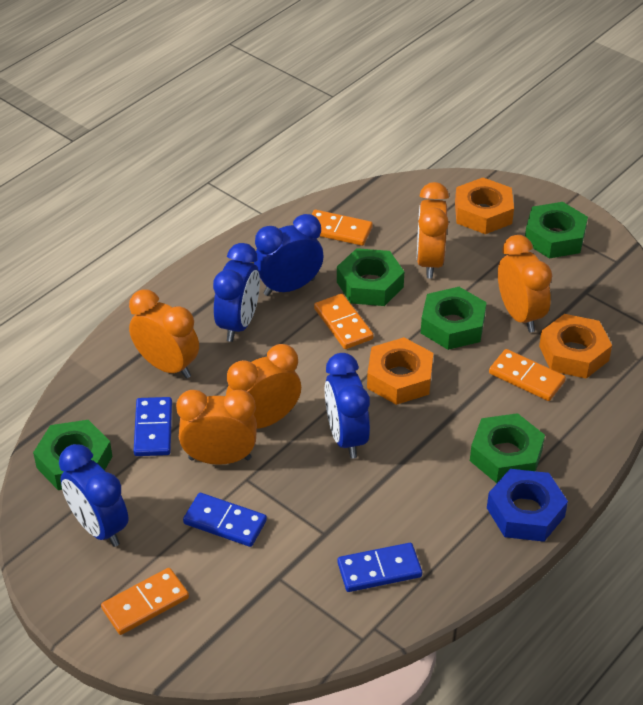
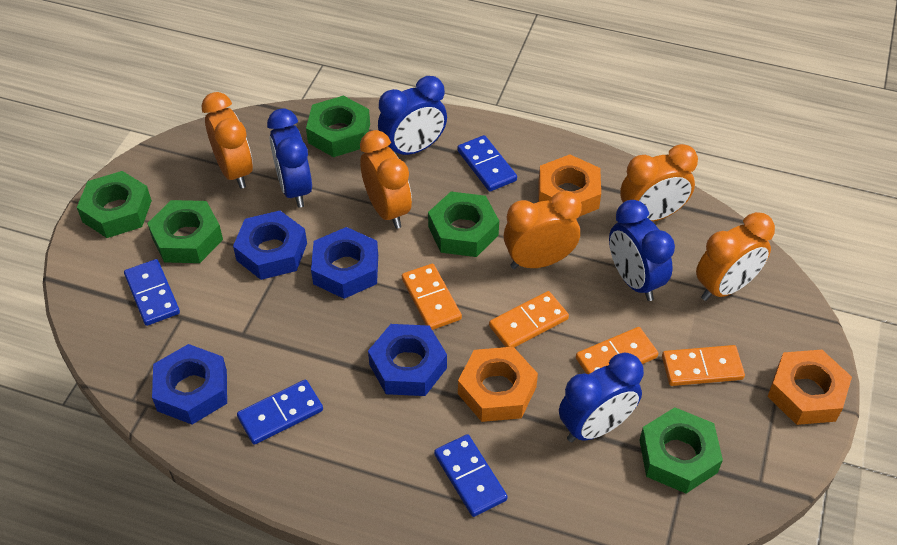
blue domino: 3 -> 4
blue nut: 1 -> 4

